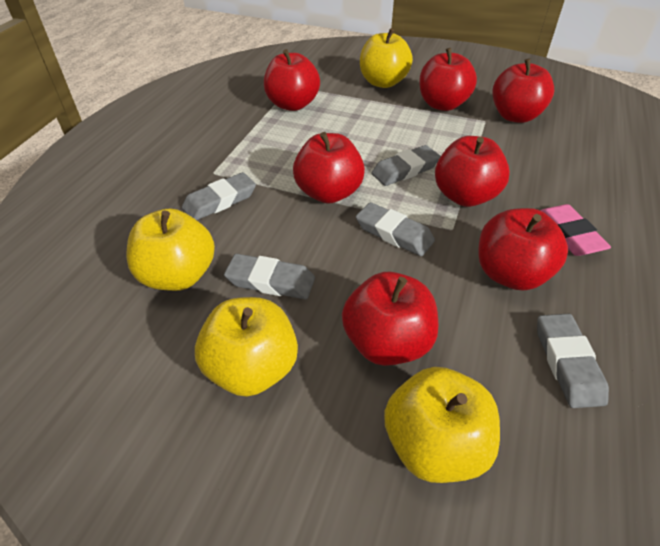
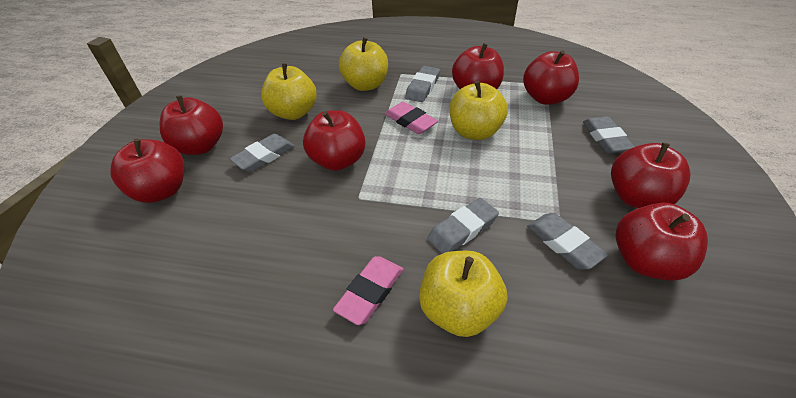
pink eraser: 1 -> 2

